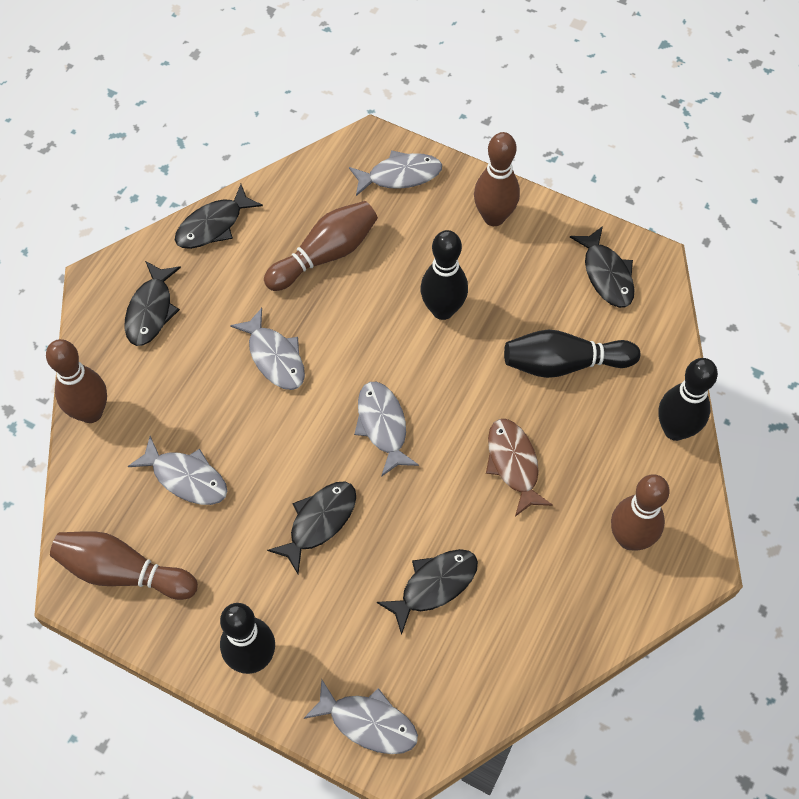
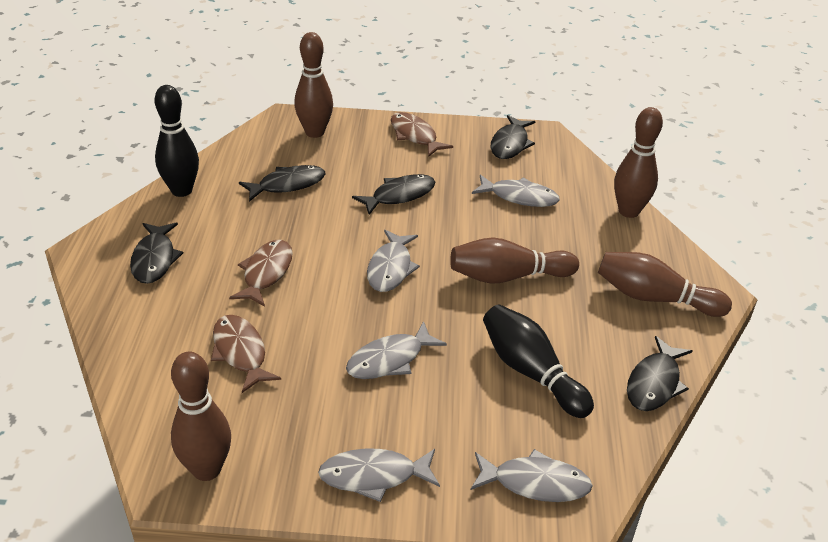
black bowling pin: 4 -> 2
brown fish: 1 -> 3

